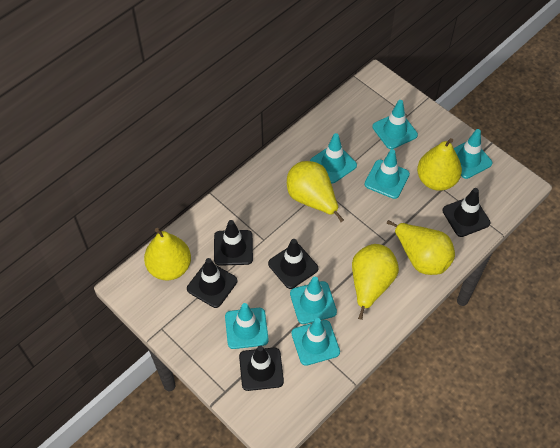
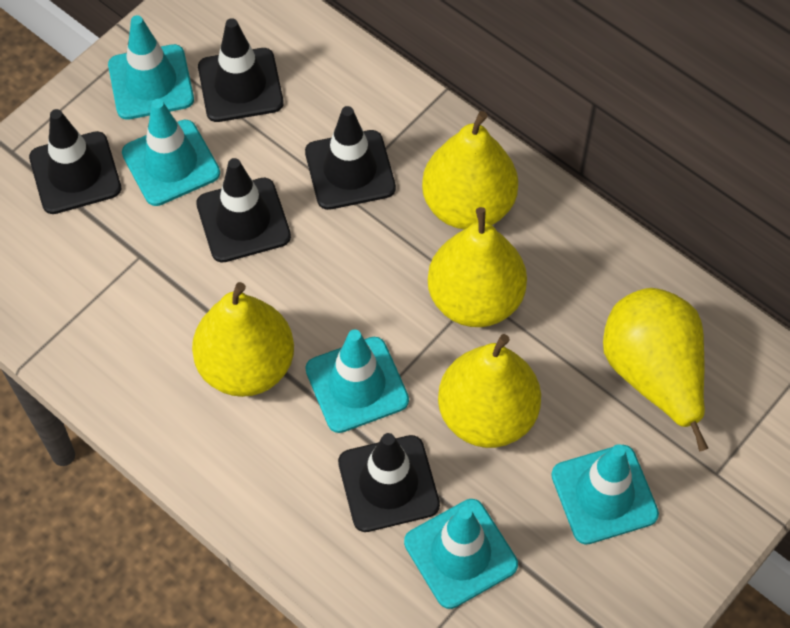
turquoise traffic cone: 7 -> 5

